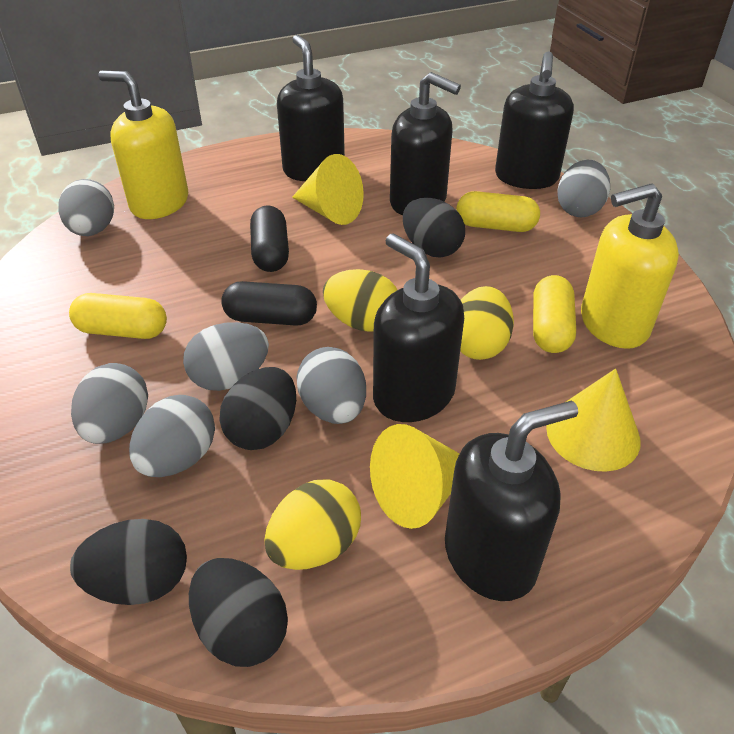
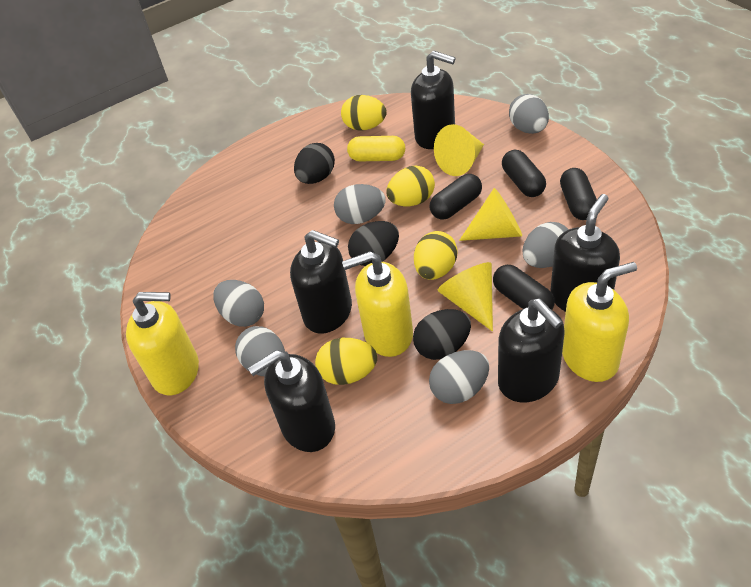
black capsule: 2 -> 4
black egg: 4 -> 3
yellow capsule: 3 -> 1
yellow egg: 3 -> 4
yellow soap dispenser: 2 -> 3

